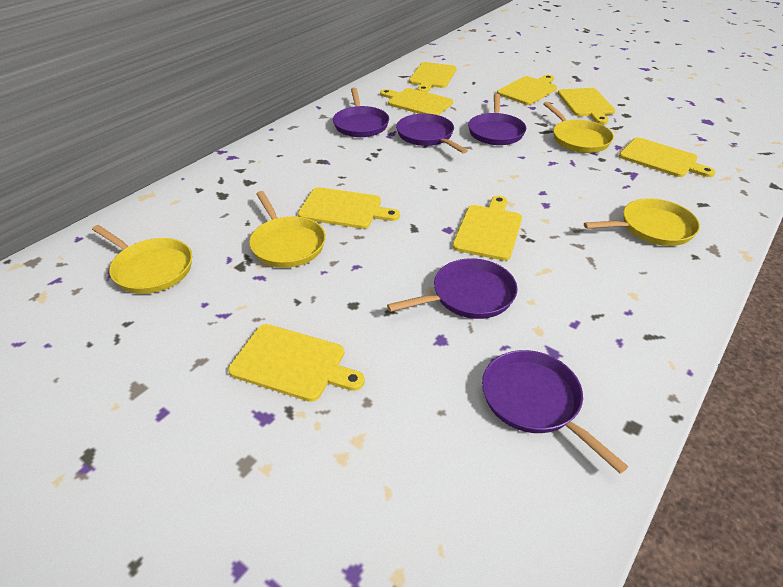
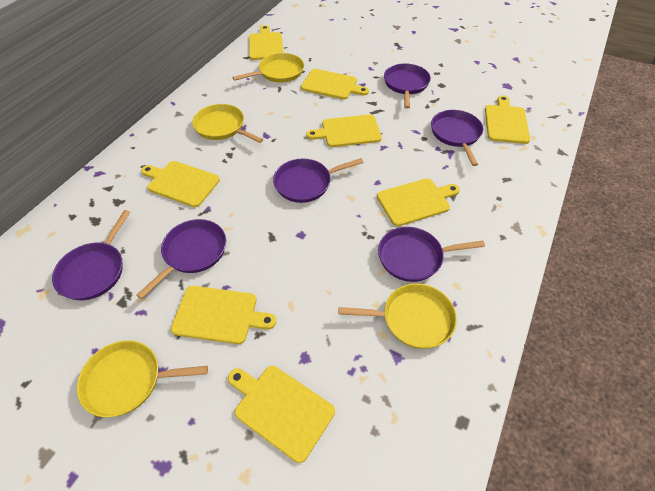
purple pan: 5 -> 6

